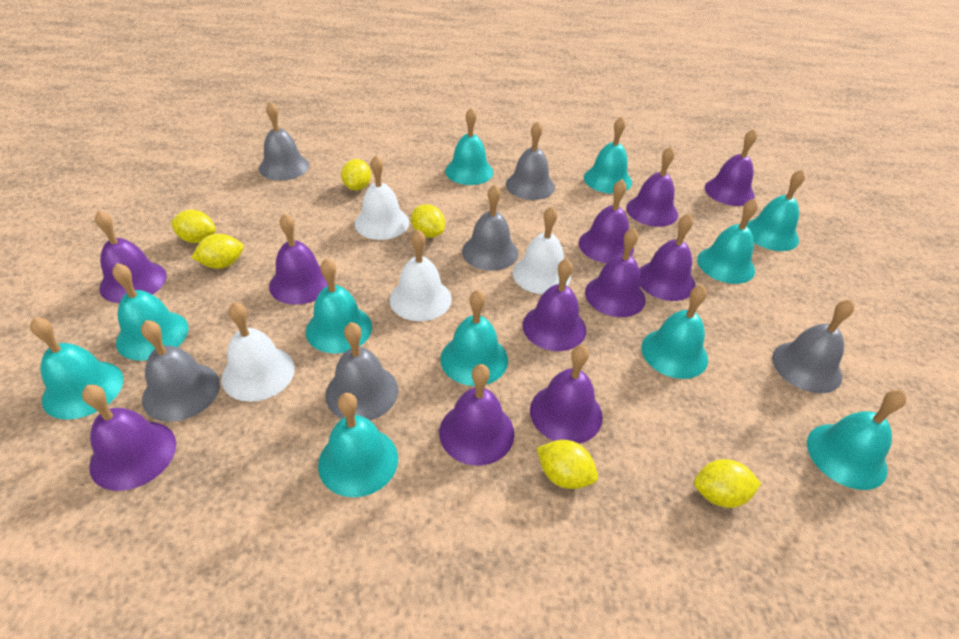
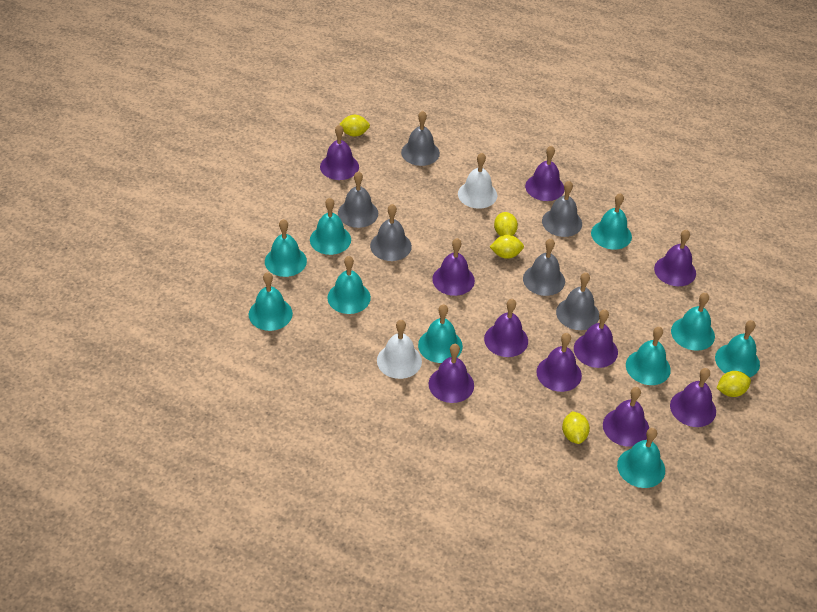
purple bell: 11 -> 10
turquoise bell: 11 -> 10
white bell: 4 -> 2
yellow lemon: 6 -> 5

